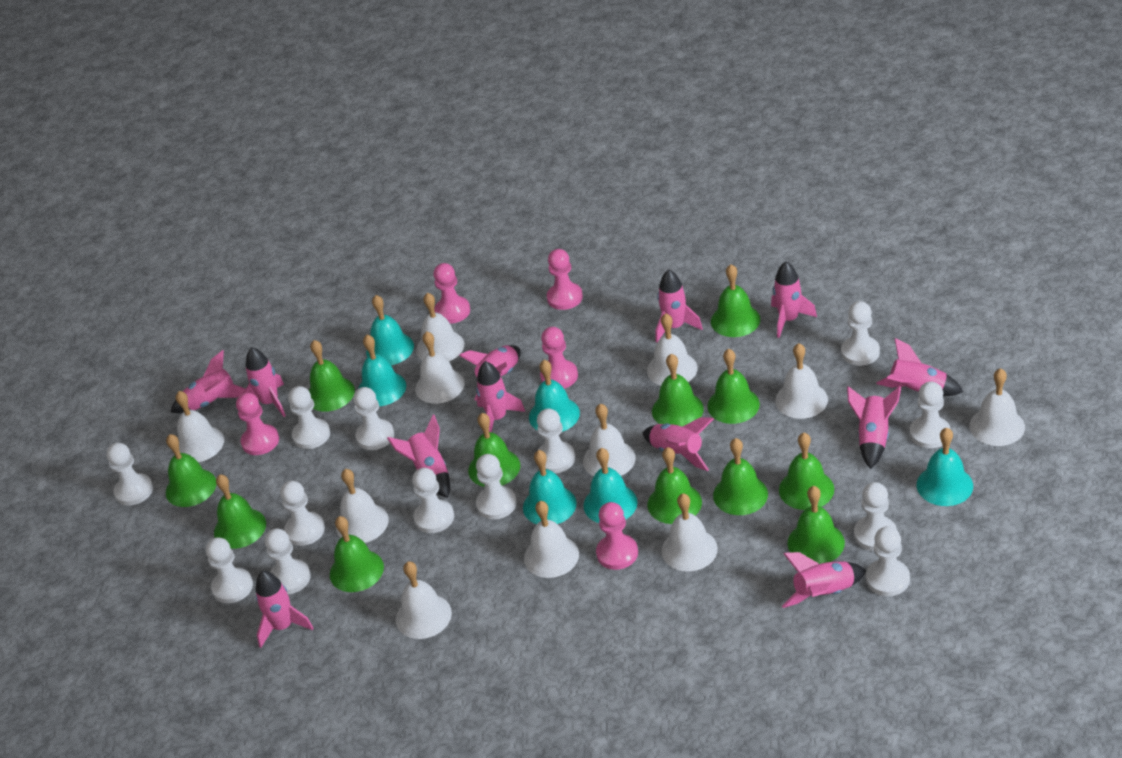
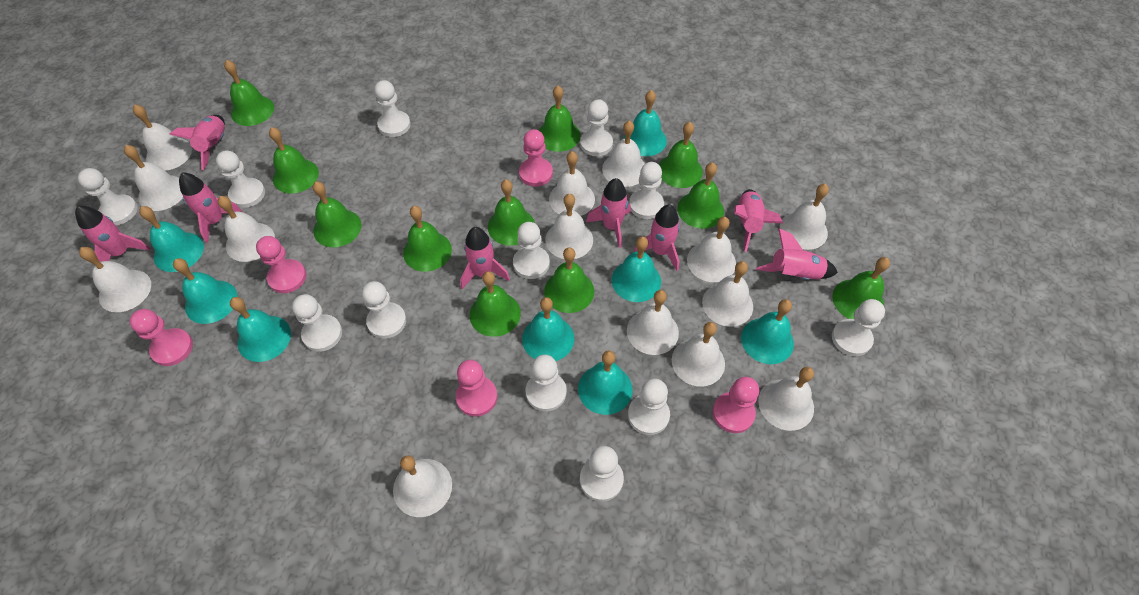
green bell: 12 -> 11
pink rocket: 12 -> 8
turquoise bell: 6 -> 8
white bell: 11 -> 14
white pawn: 13 -> 12

